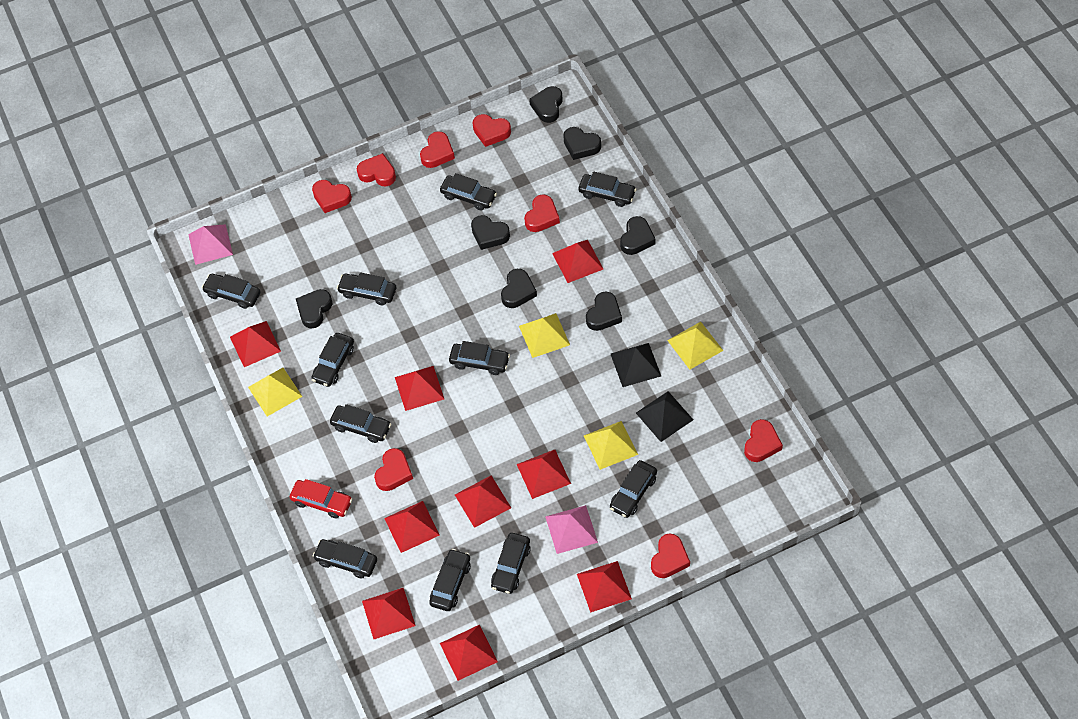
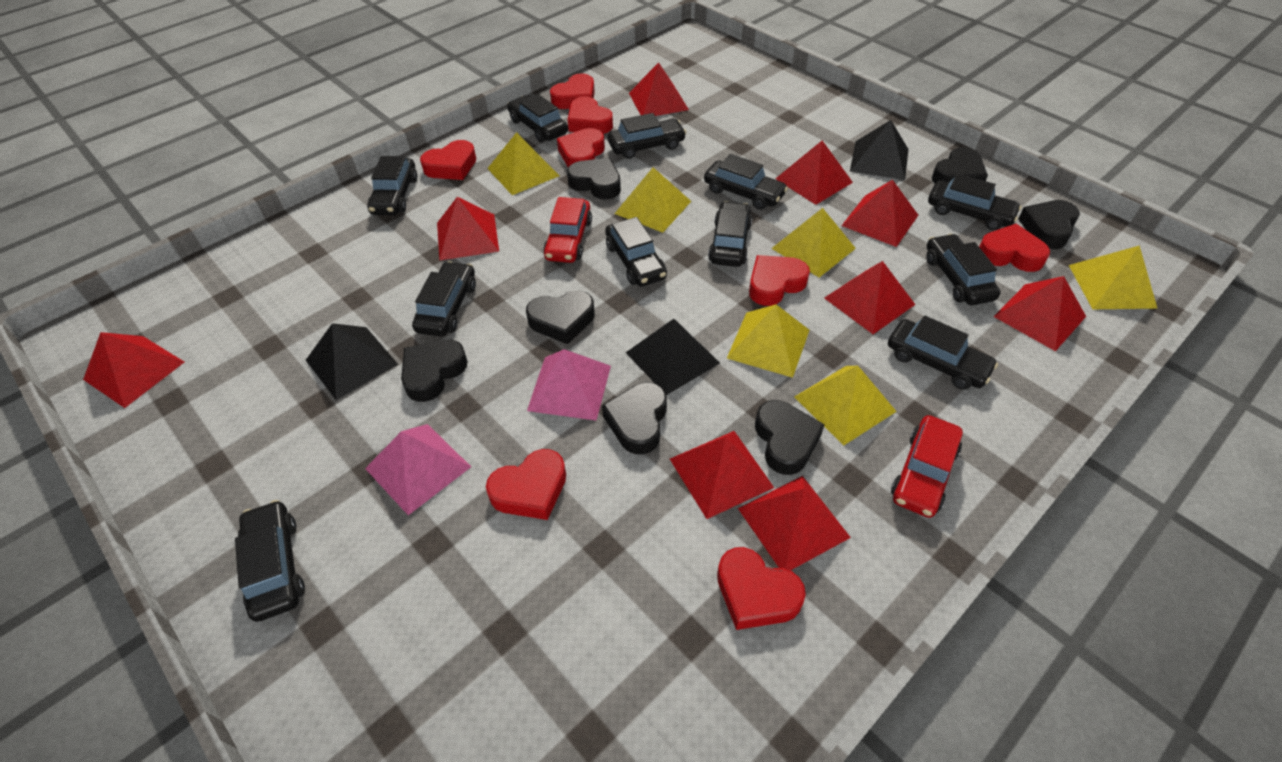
black pyramid: 2 -> 3
red car: 1 -> 2
yellow pyramid: 4 -> 6

